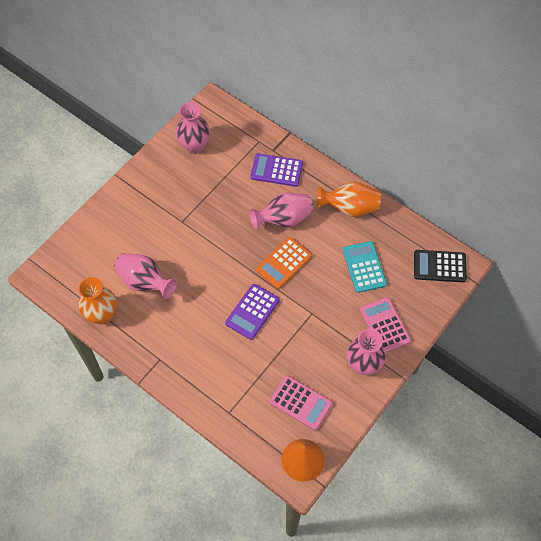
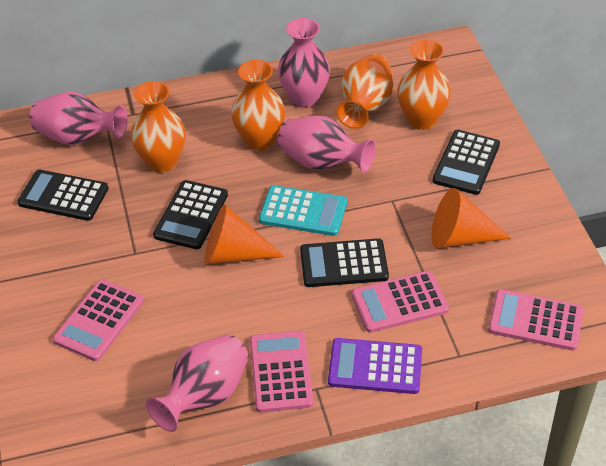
black calculator: 1 -> 4
orange calculator: 1 -> 0
orange cone: 1 -> 2
orange vase: 2 -> 4
pink calculator: 2 -> 4
purple calculator: 2 -> 1

